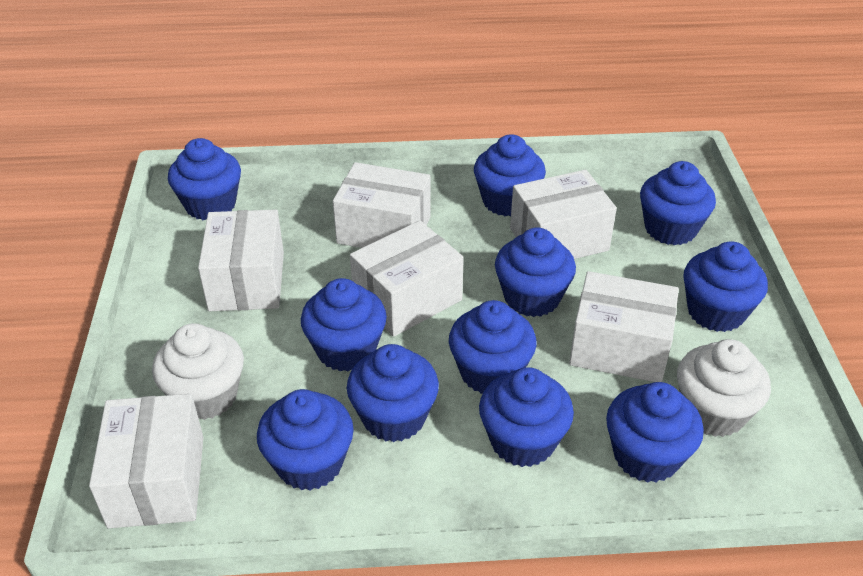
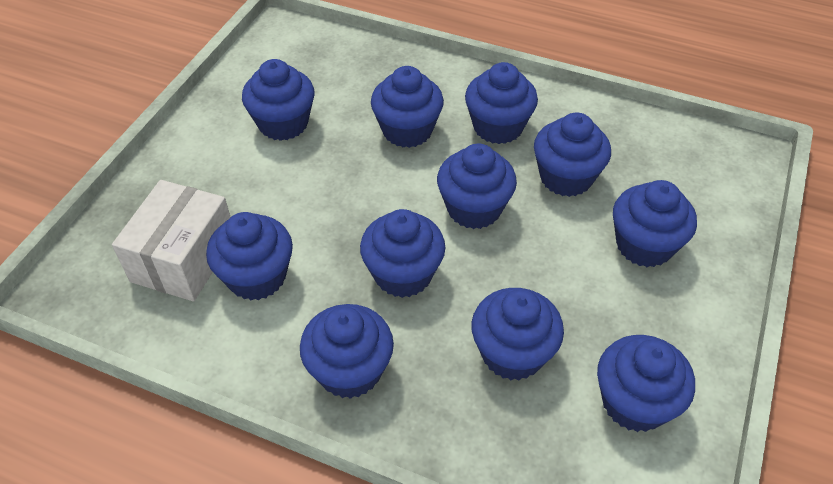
white box: 6 -> 1
white cupcake: 2 -> 0

